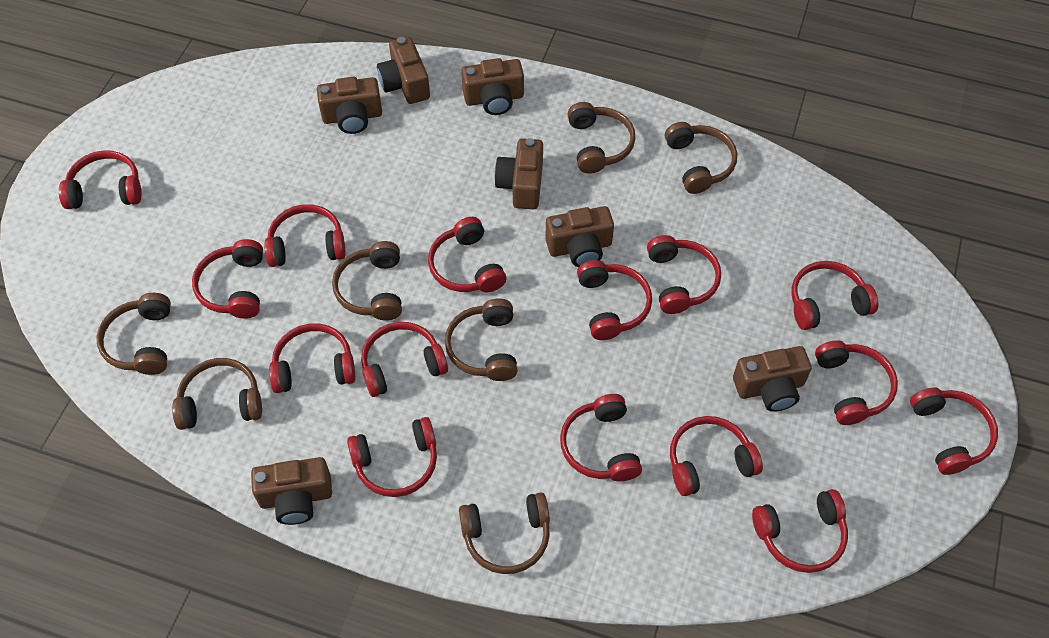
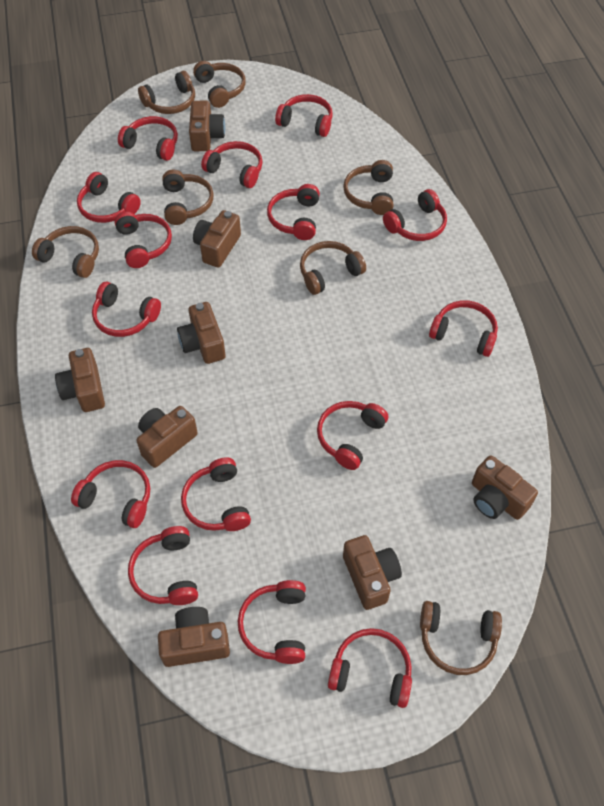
brown camera: 7 -> 8

